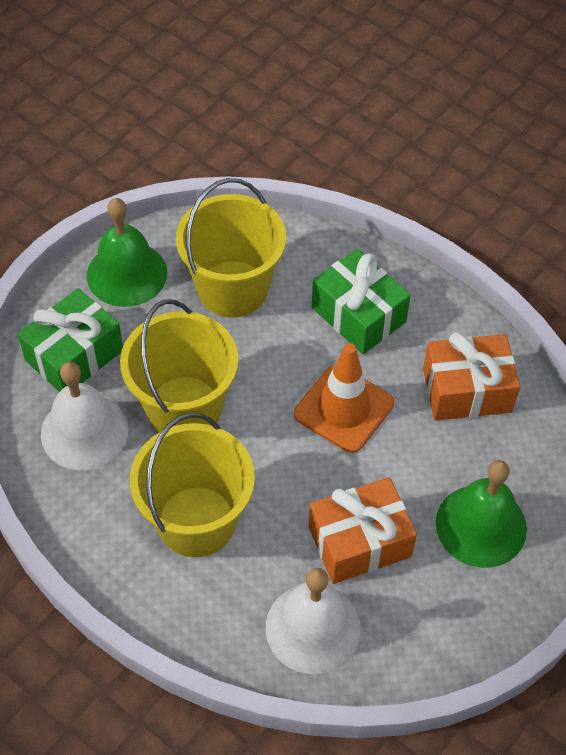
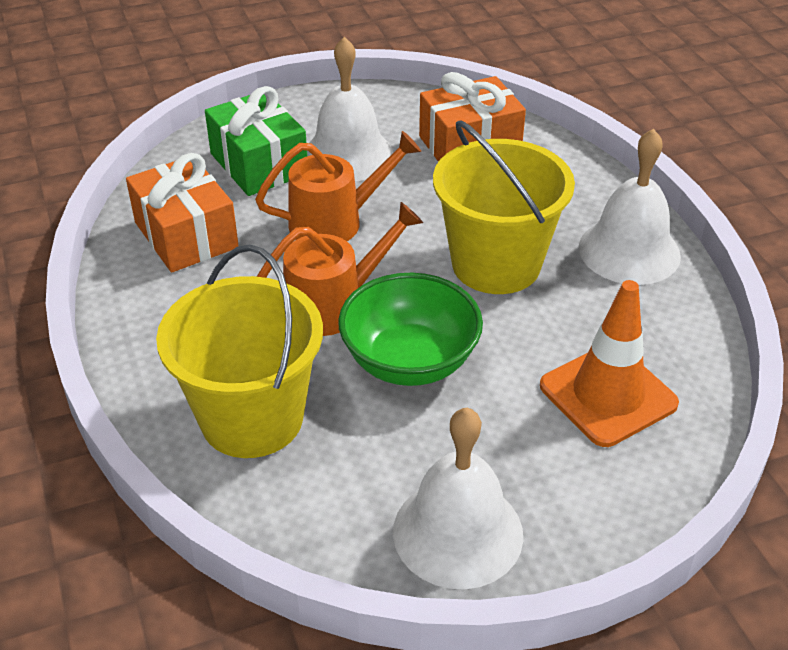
green bell: 2 -> 0
green bowl: 0 -> 1
green gift: 2 -> 1
orange watering can: 0 -> 2
white bell: 2 -> 3
yellow bucket: 3 -> 2

